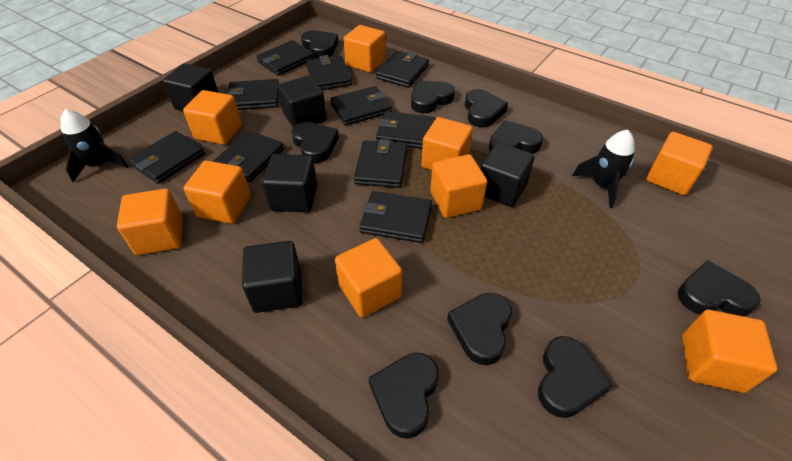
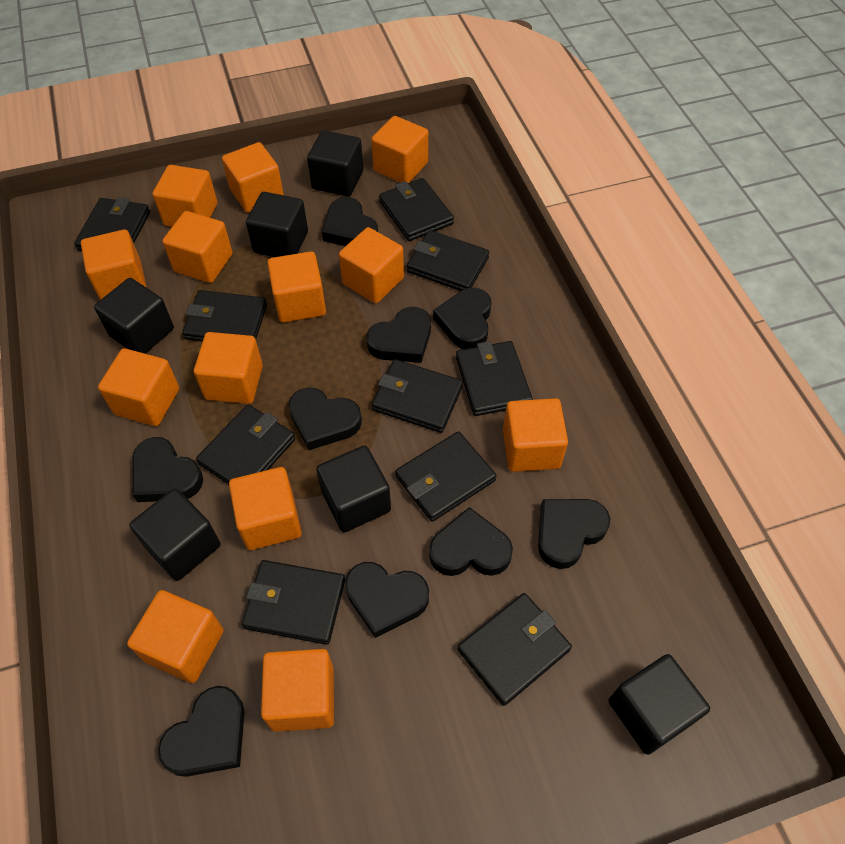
black cube: 5 -> 6
black rocket: 2 -> 0
orange cube: 9 -> 13

